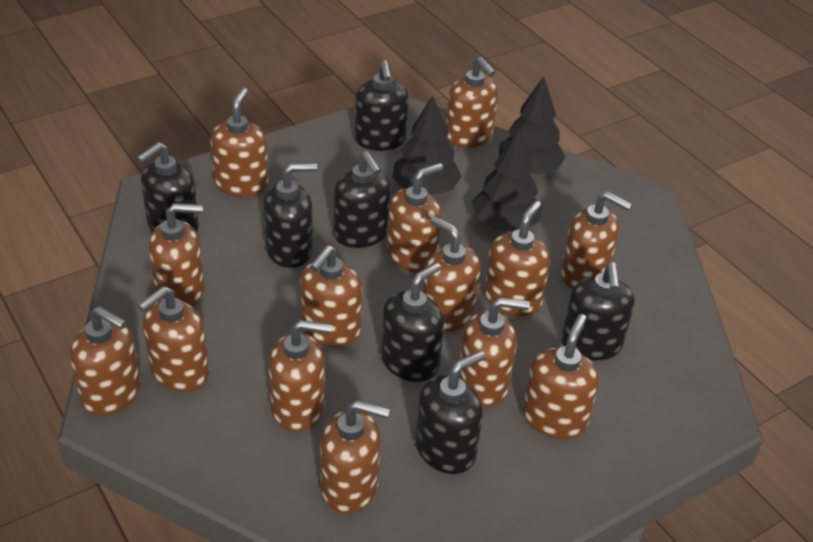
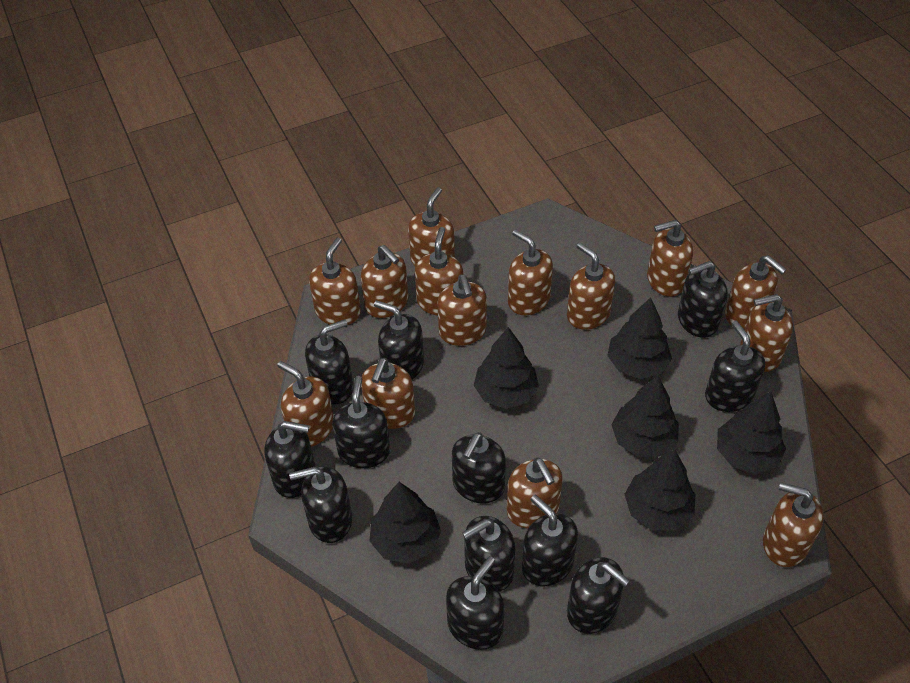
black soap dispenser: 7 -> 12
black tree: 3 -> 6

